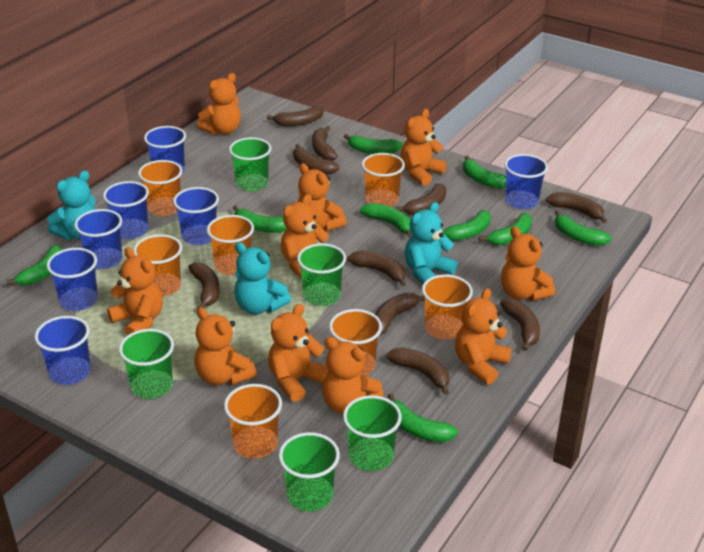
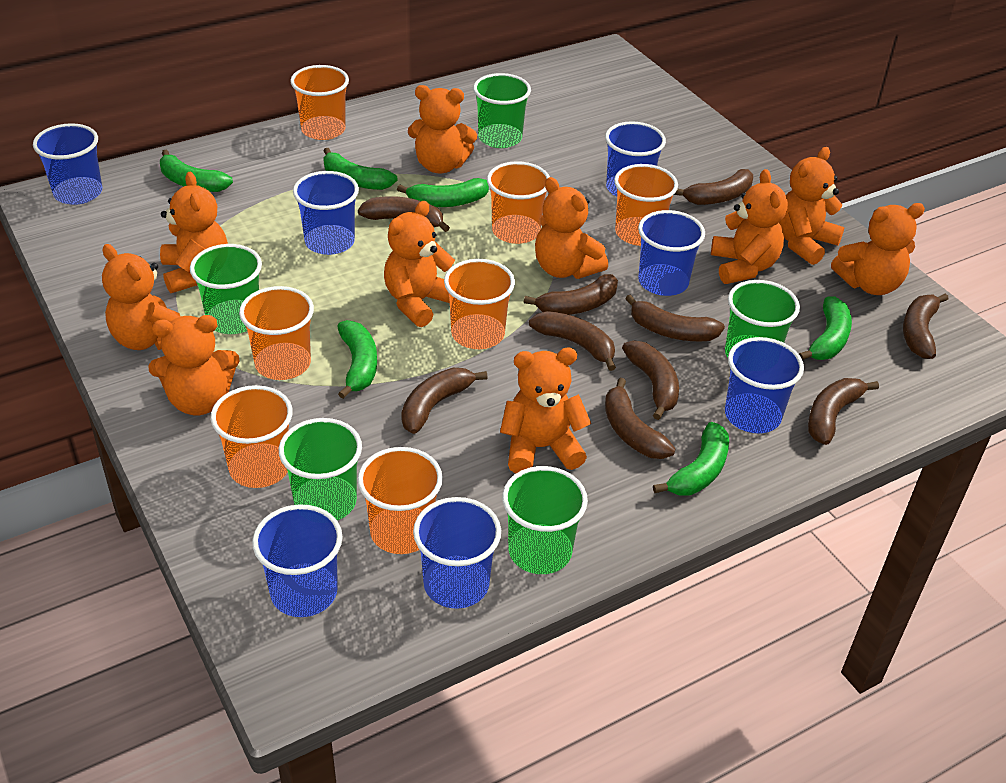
green banana: 9 -> 6
turquoise teddy bear: 3 -> 0

